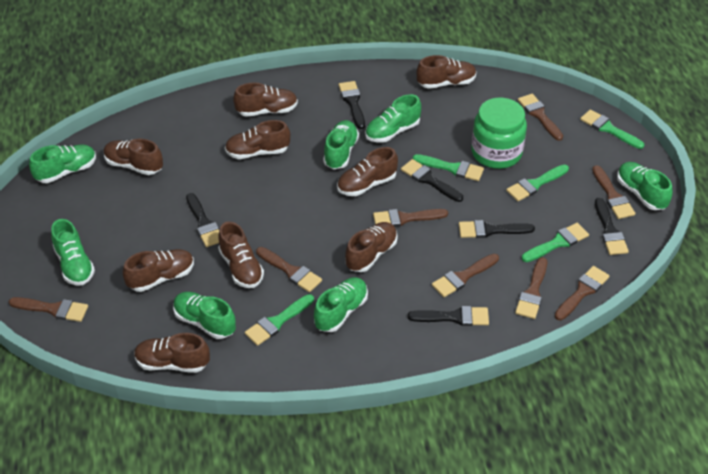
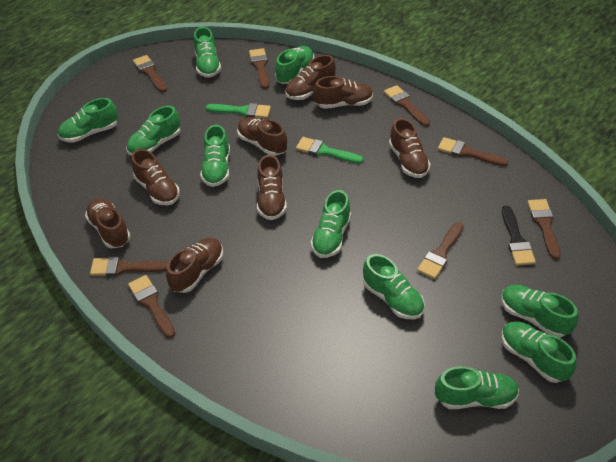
black brush: 6 -> 1
brown shoe: 9 -> 8
green brush: 5 -> 2
green jar: 1 -> 0
green shoe: 7 -> 10

